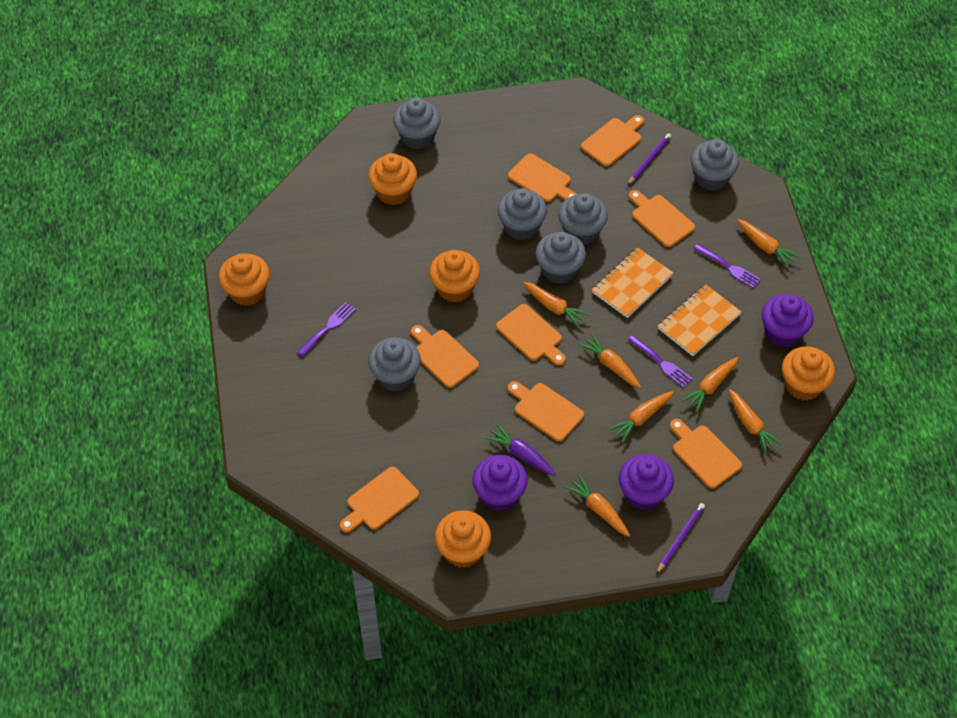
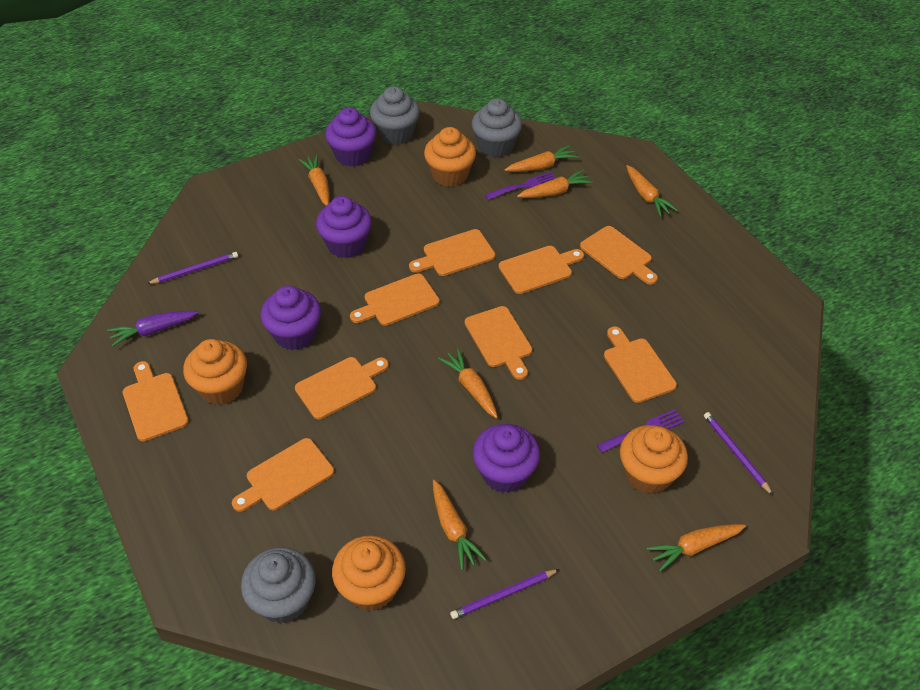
grey cupcake: 6 -> 3
orange cupcake: 5 -> 4
orange cutting board: 8 -> 9
orange notebook: 2 -> 0
purple cupcake: 3 -> 4
purple fork: 3 -> 2
purple pencil: 2 -> 3

